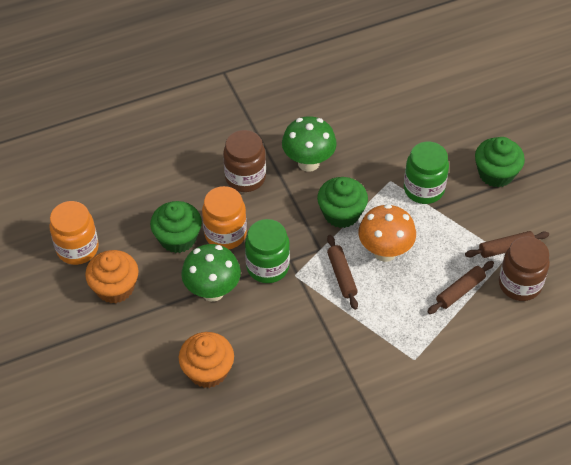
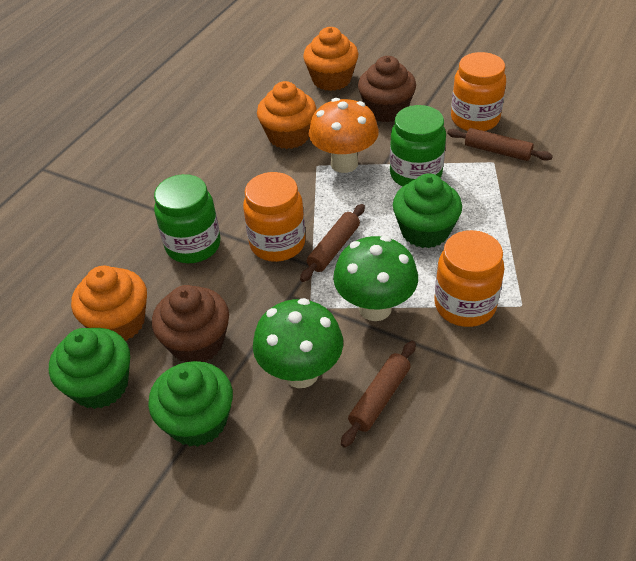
brown cupcake: 0 -> 2
brown jar: 2 -> 0
orange cupcake: 2 -> 3
orange jar: 2 -> 3

